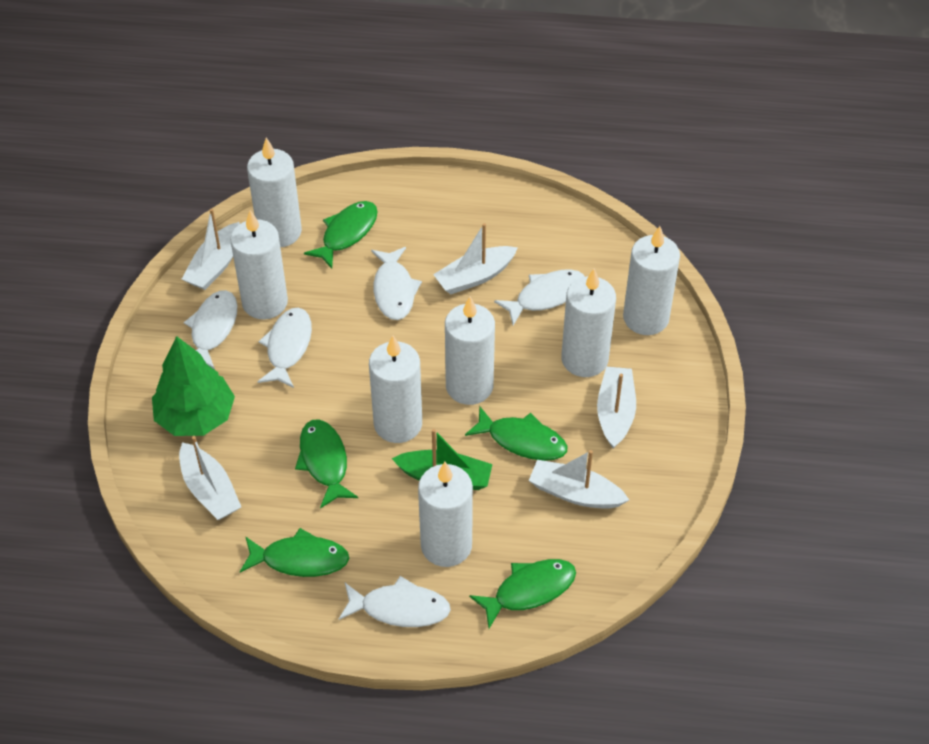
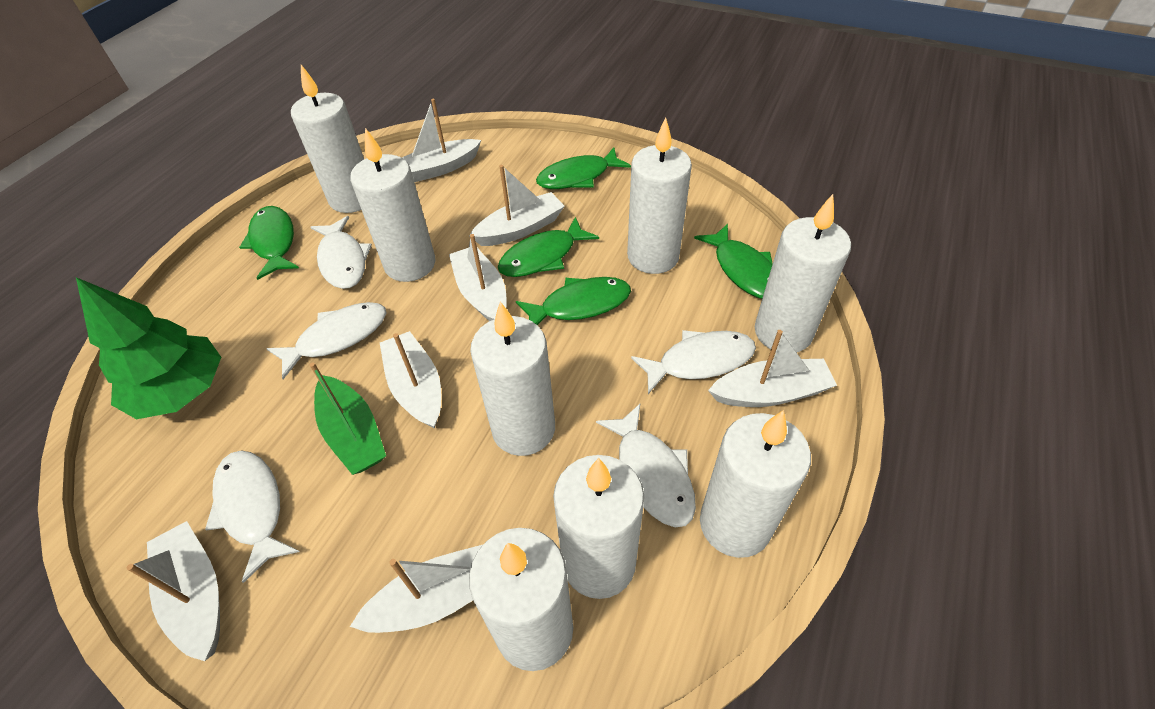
white boat: 5 -> 7
white candle: 7 -> 8

